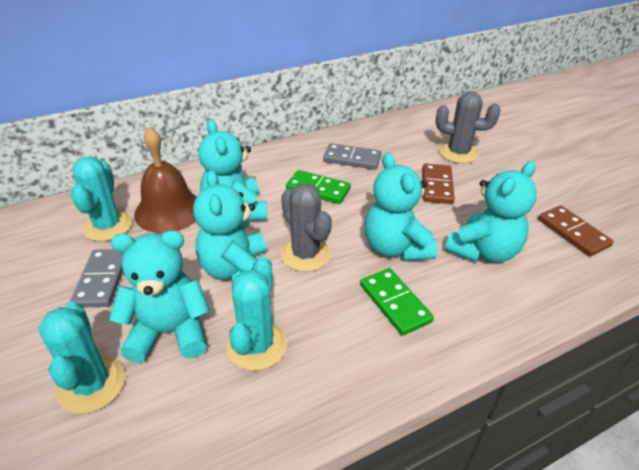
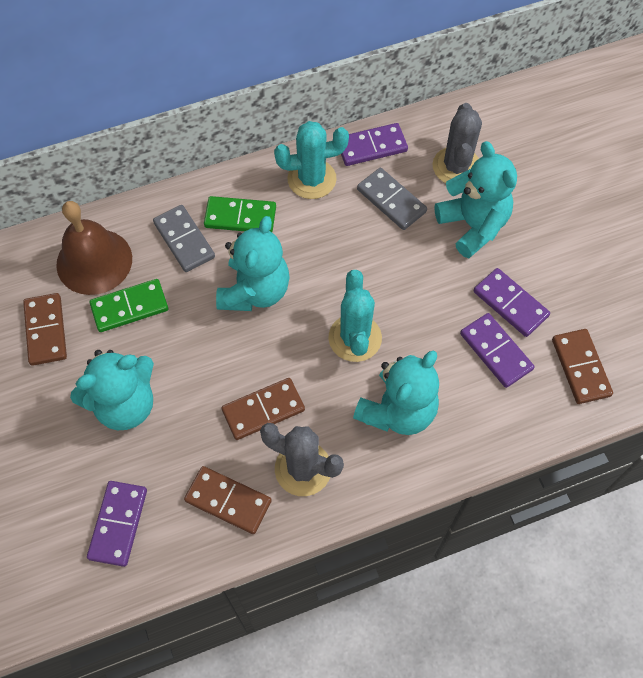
brown domino: 2 -> 4
purple domino: 0 -> 4
turquoise cactus: 3 -> 2
turquoise teddy bear: 5 -> 4

